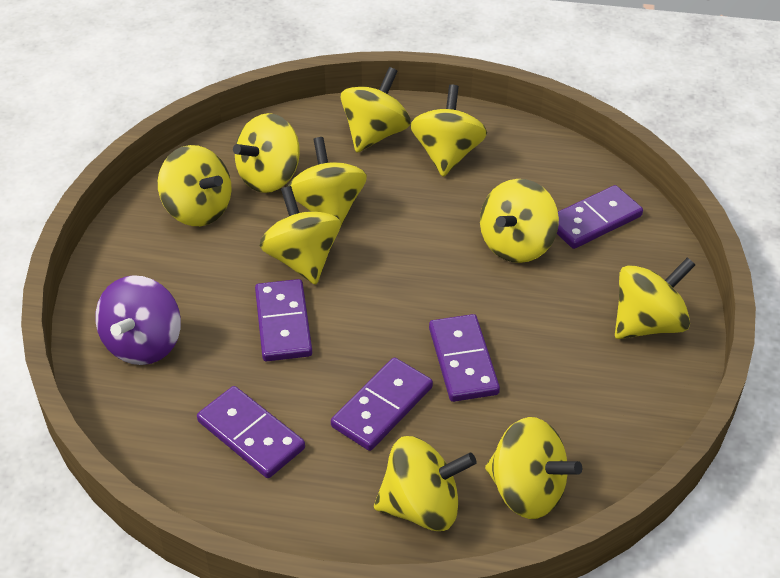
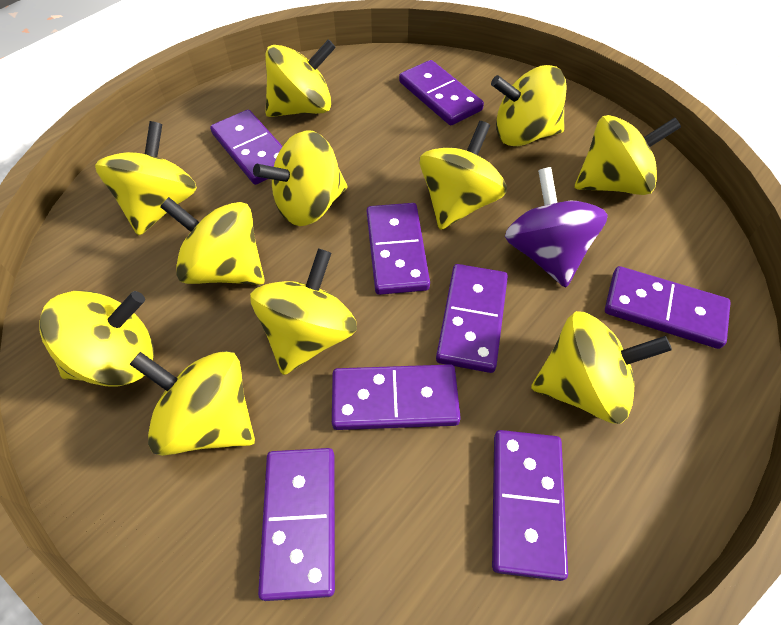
purple domino: 5 -> 8
yellow spinning top: 10 -> 11

